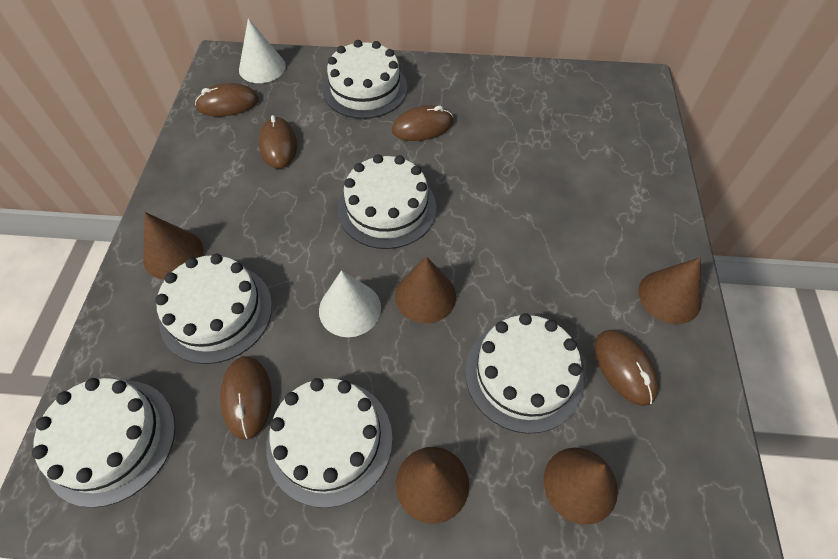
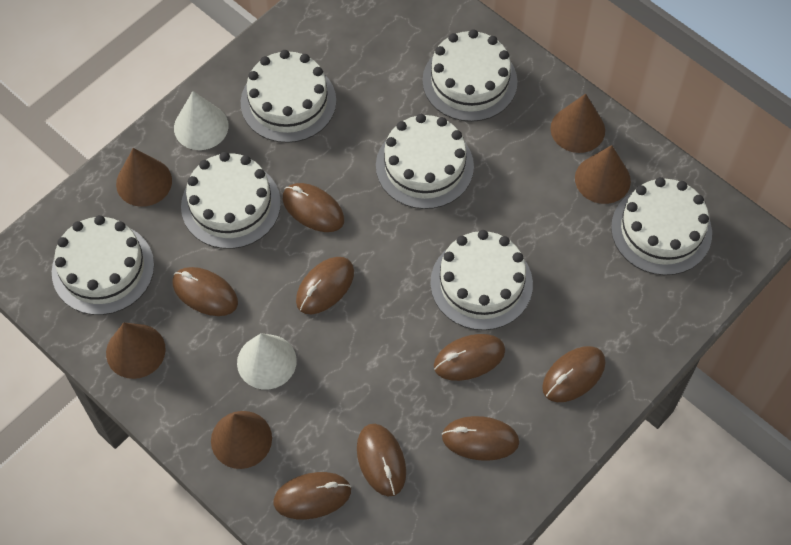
brown mouse: 5 -> 8
white cake: 6 -> 7

